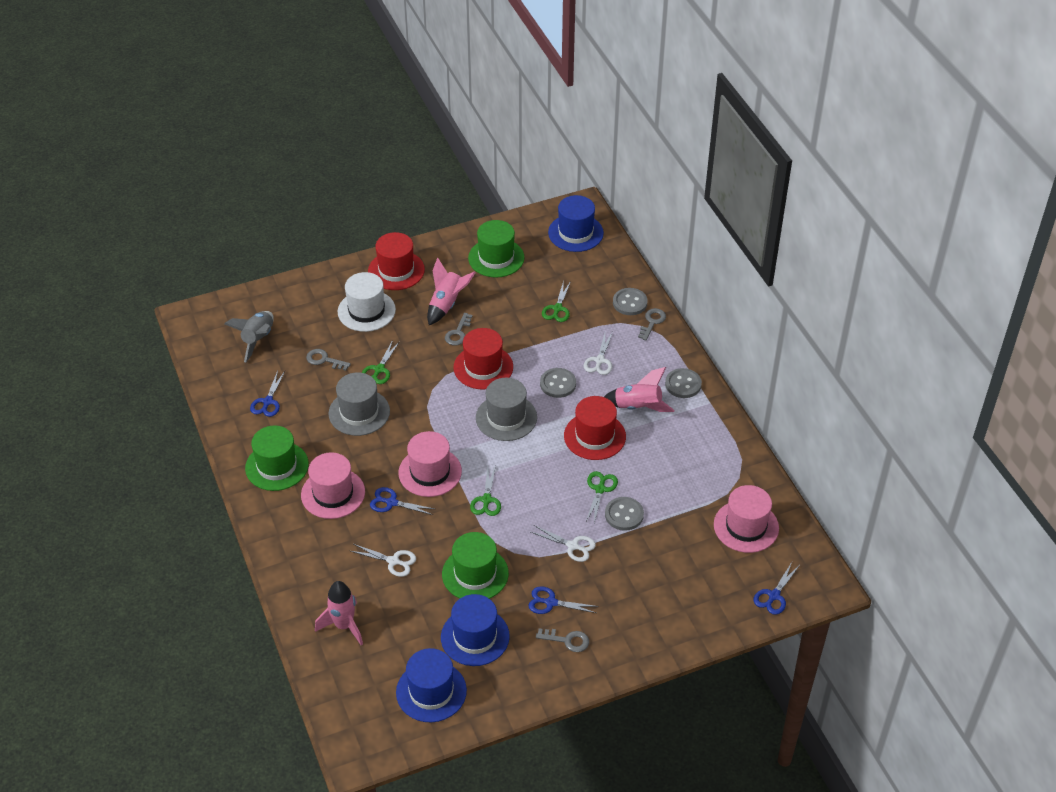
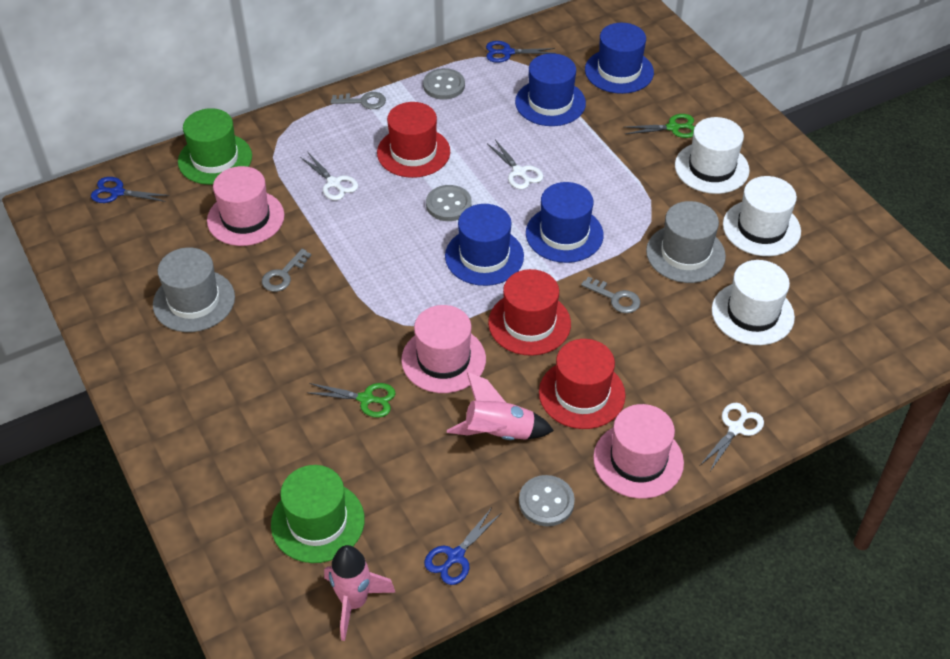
blue hat: 3 -> 4
blue scissors: 4 -> 3
green hat: 3 -> 2
green scissors: 4 -> 2
grey button: 4 -> 3
grey key: 4 -> 3
grey rocket: 1 -> 0
pink rocket: 3 -> 2
white hat: 1 -> 3

